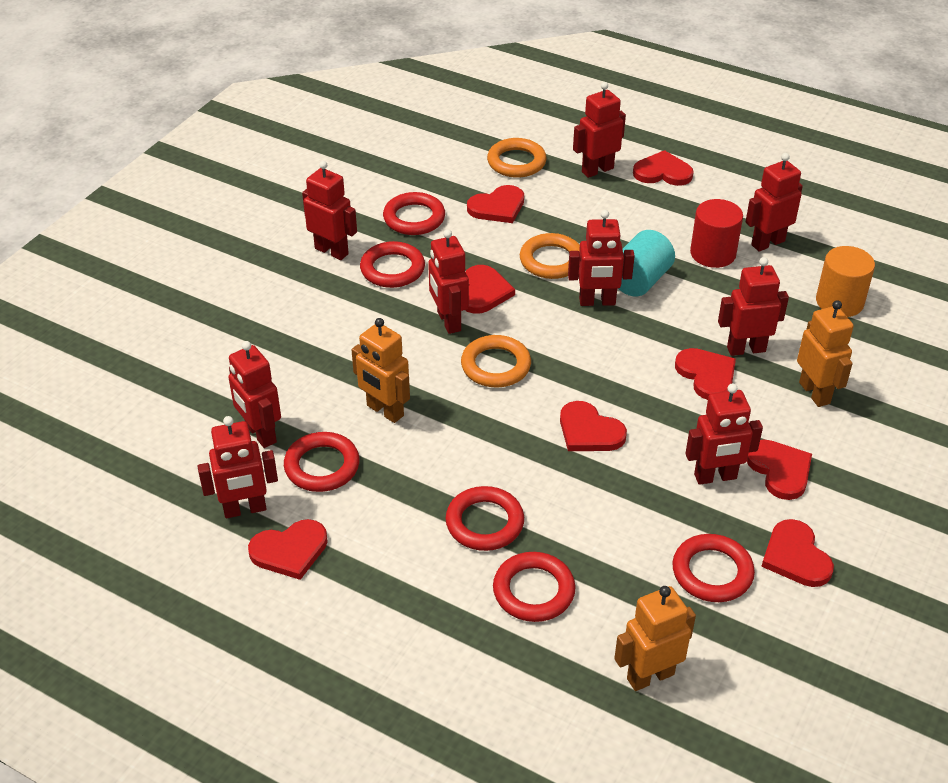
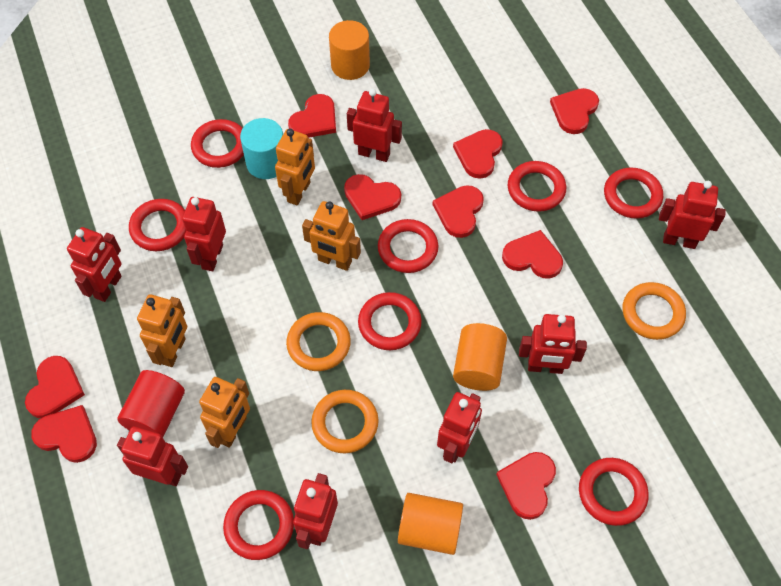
orange cylinder: 1 -> 3
orange robot: 3 -> 4
red heart: 8 -> 9
red ring: 6 -> 8
red robot: 9 -> 8

